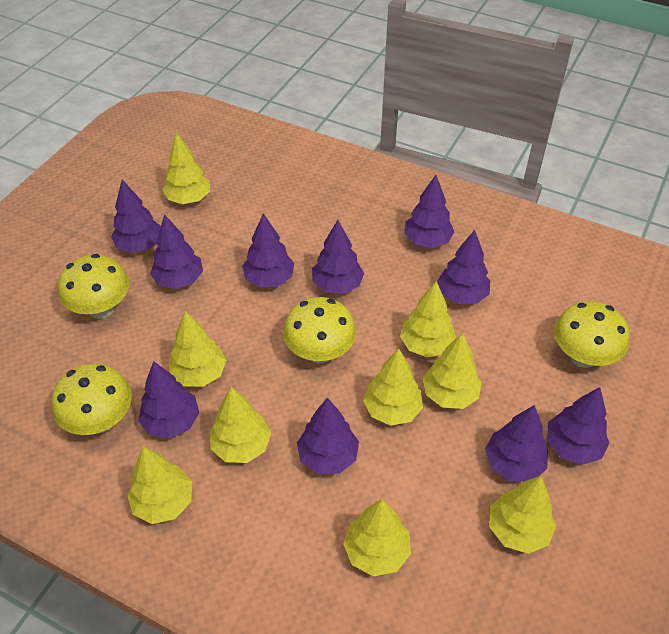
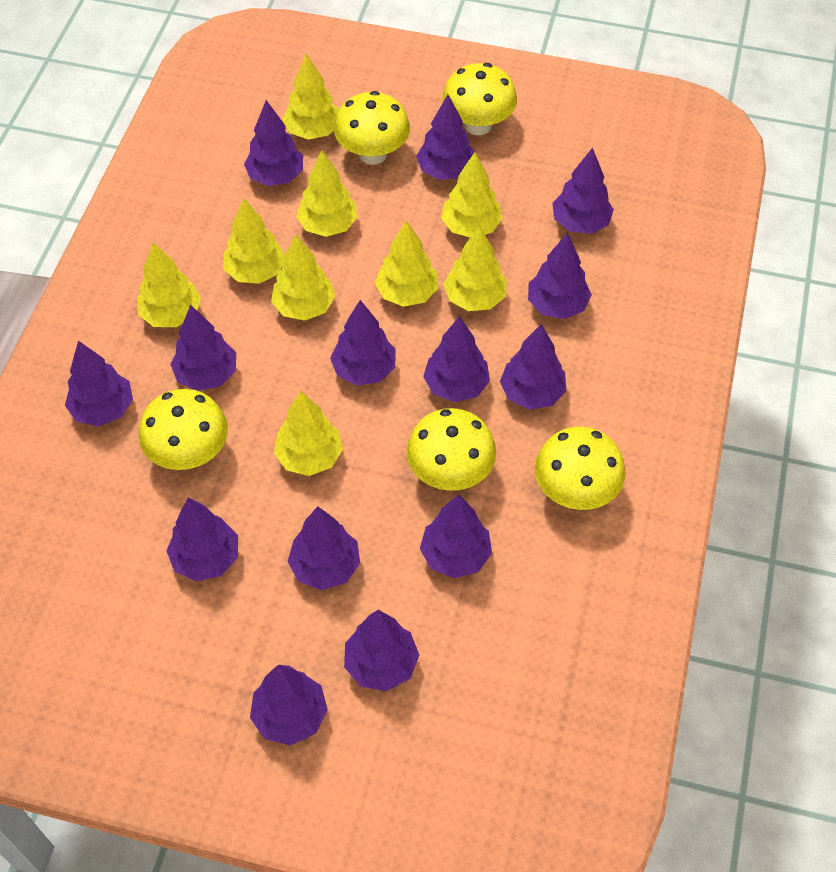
purple tree: 10 -> 14
yellow mushroom: 4 -> 5

